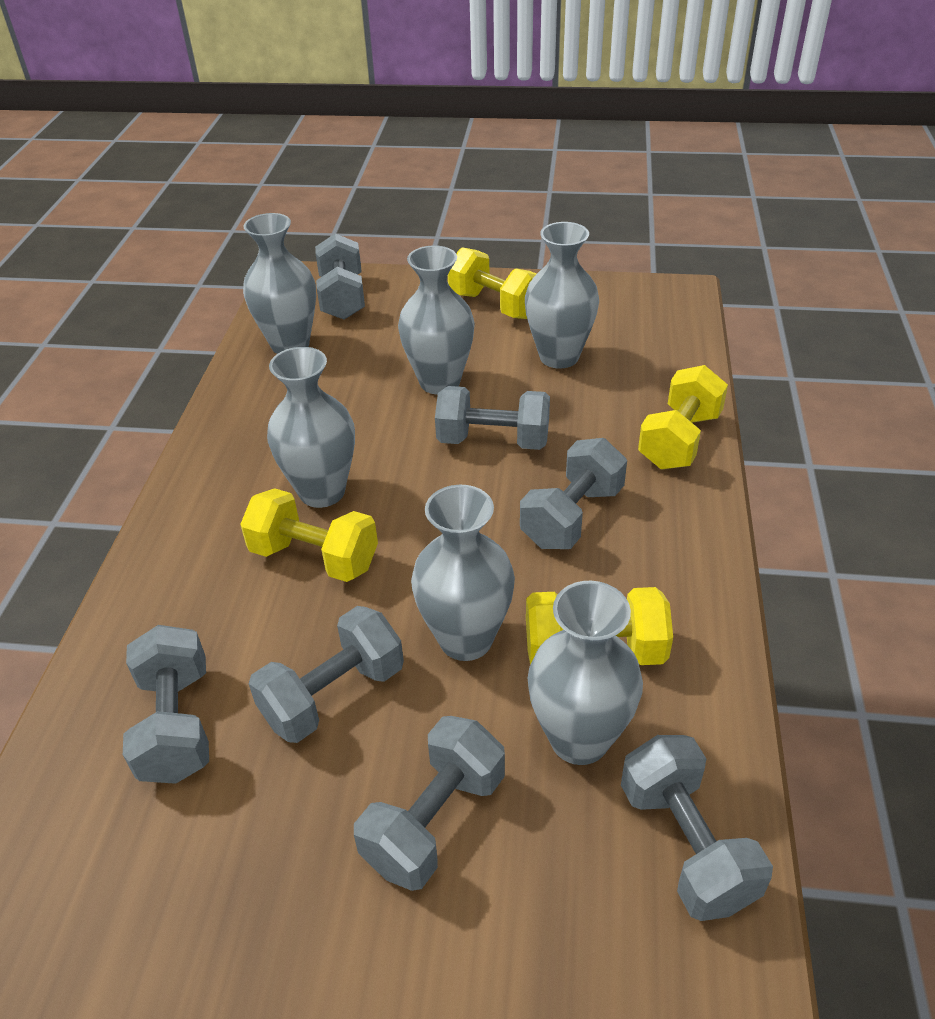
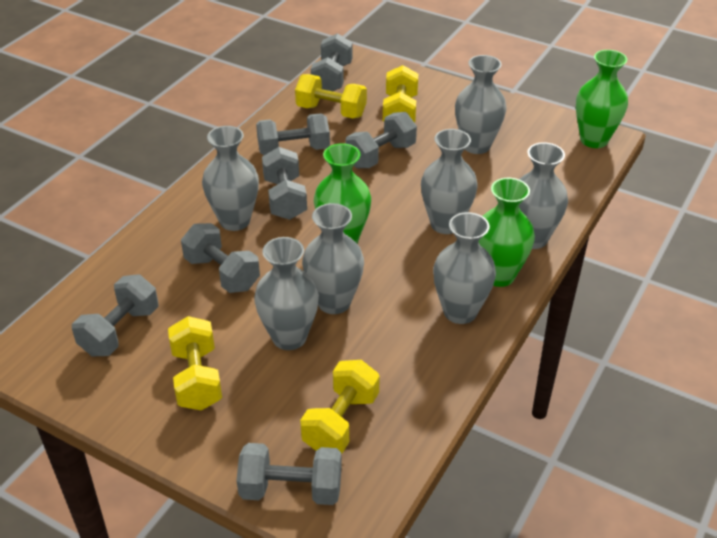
green vase: 0 -> 3
grey vase: 6 -> 7

